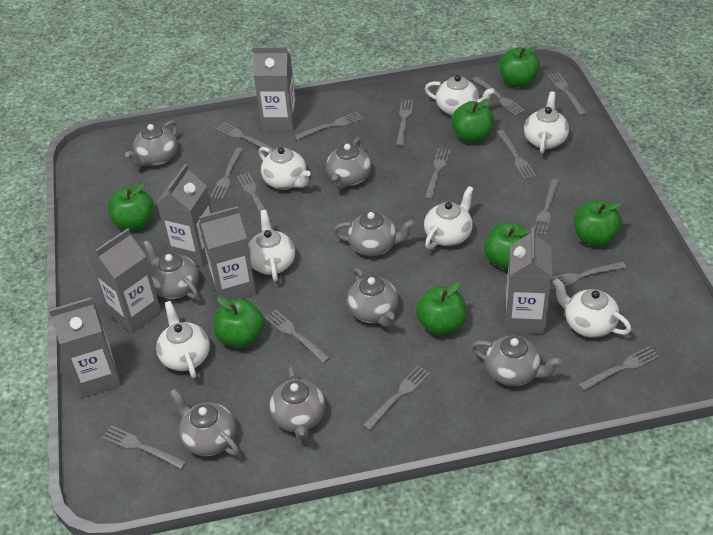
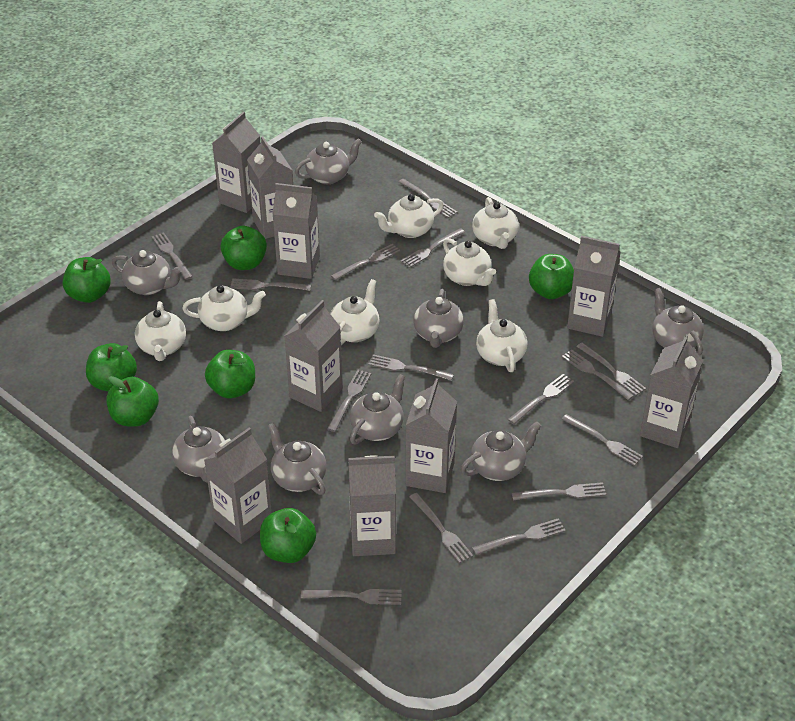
grey carton: 6 -> 9

